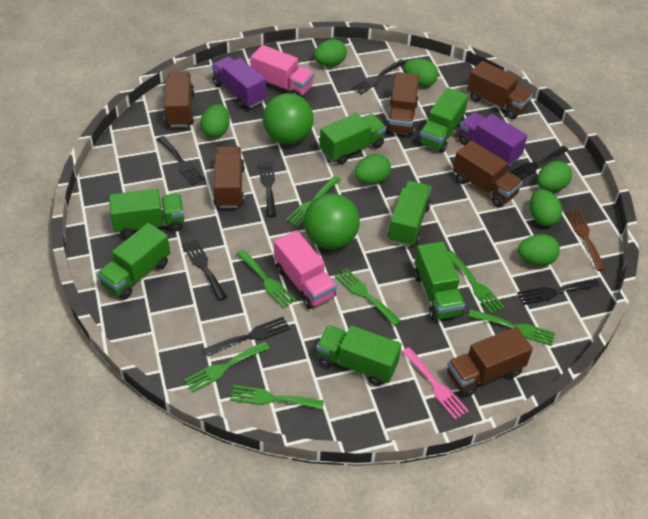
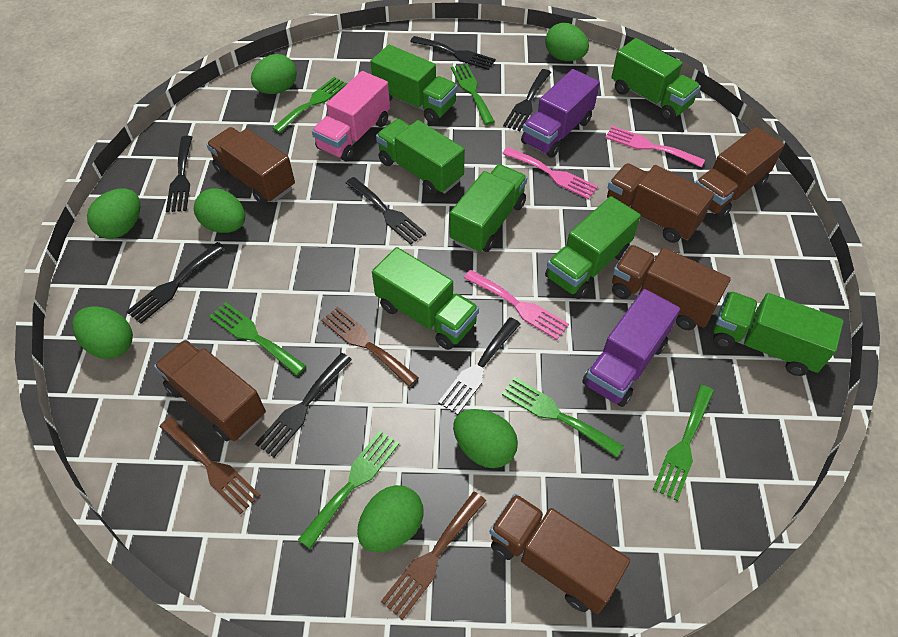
brown fork: 1 -> 3
green ball: 2 -> 0
green fork: 7 -> 6
pink fork: 1 -> 3
pink truck: 2 -> 1

